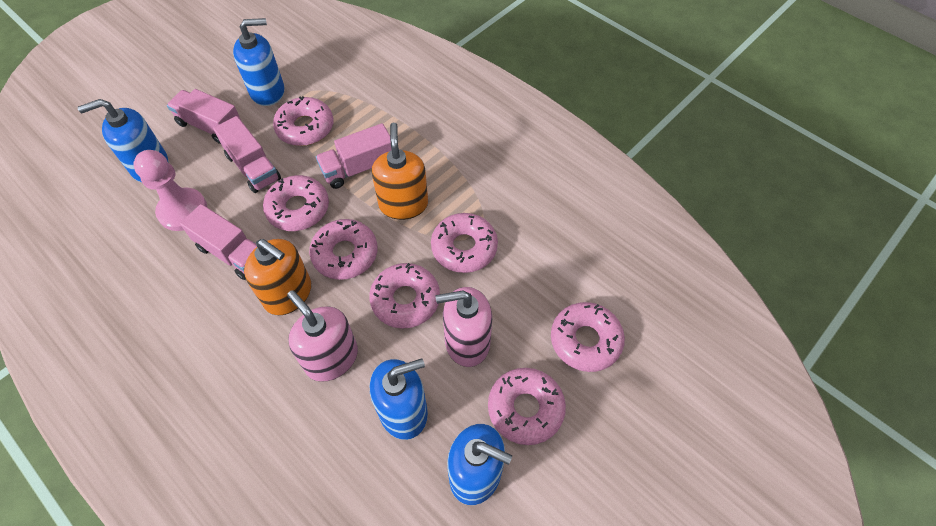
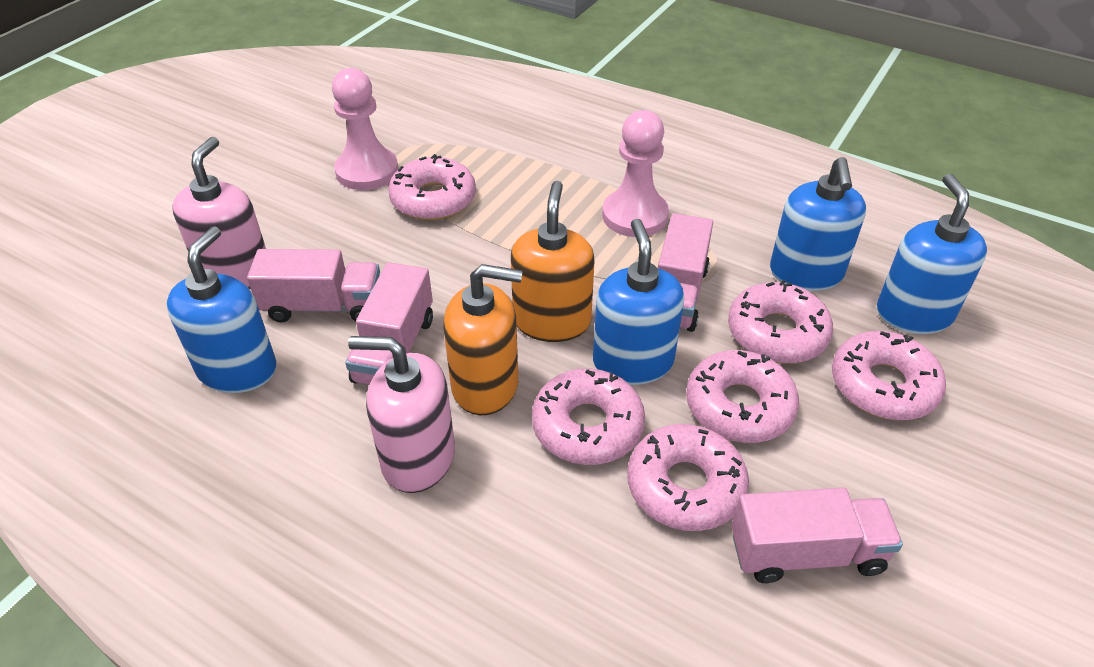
pink donut: 7 -> 6
pink pawn: 1 -> 2

